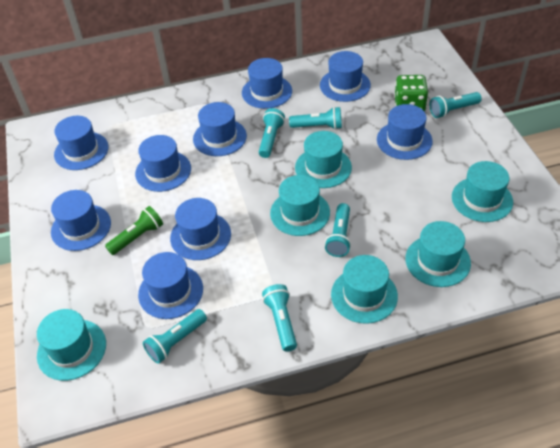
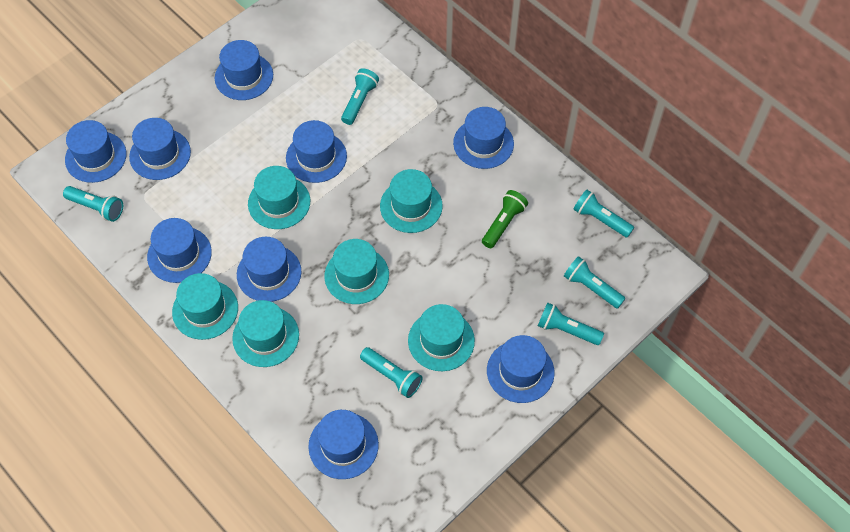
green dice: 1 -> 0

